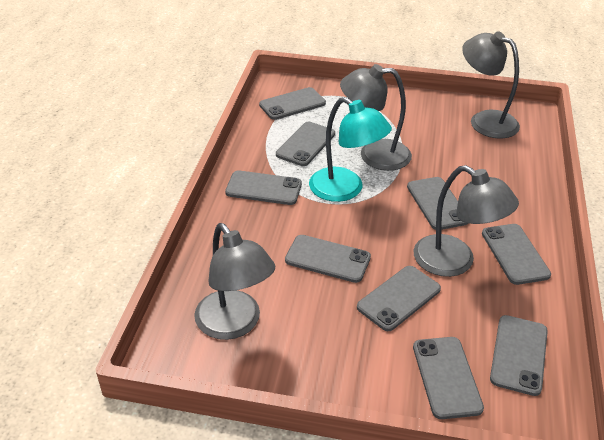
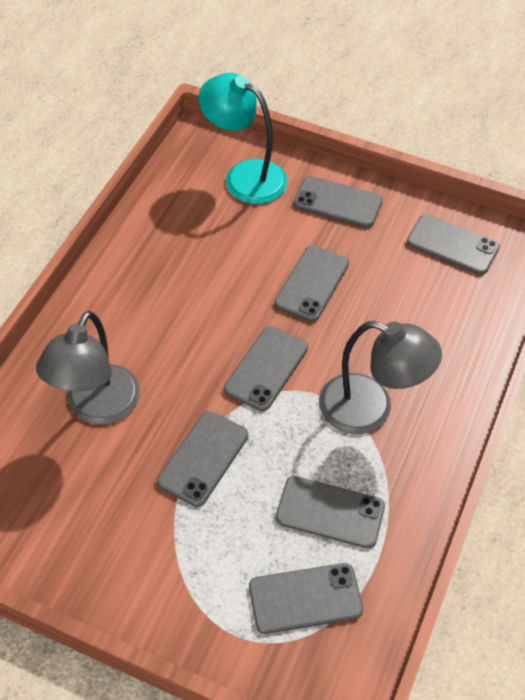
grey lamp: 4 -> 2
grey phone: 9 -> 7

